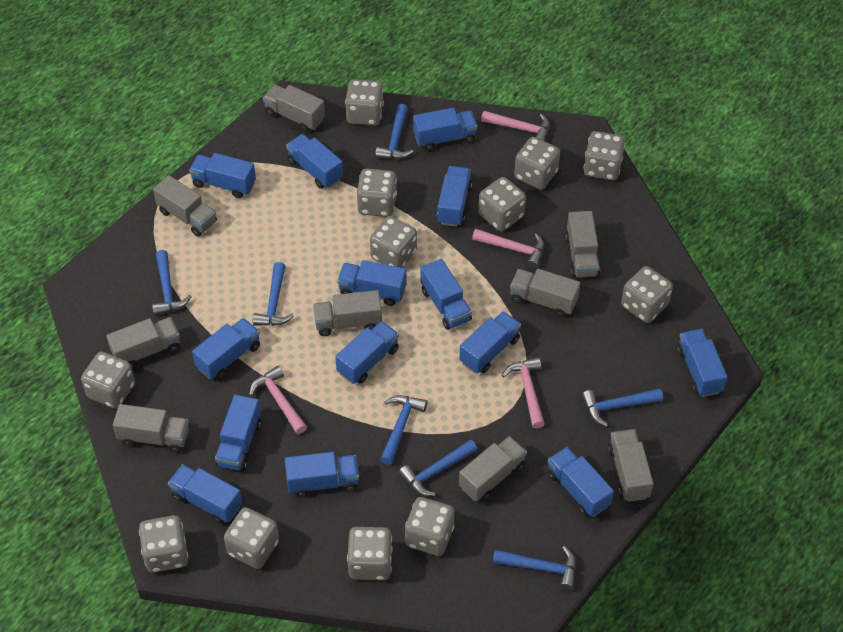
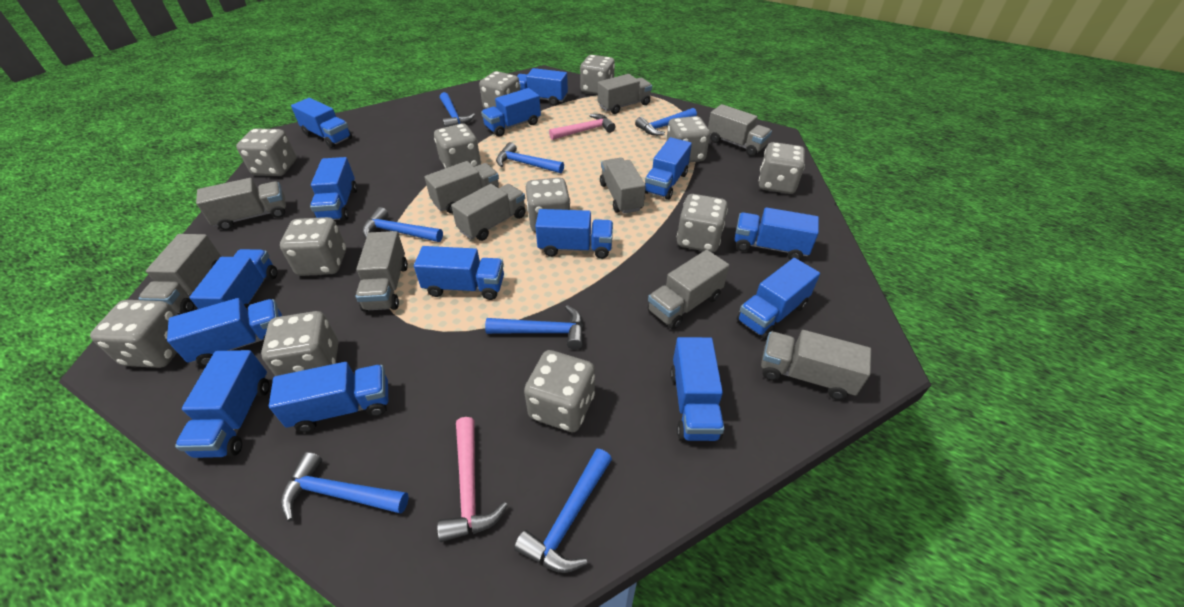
grey truck: 9 -> 10
pink hammer: 4 -> 2

